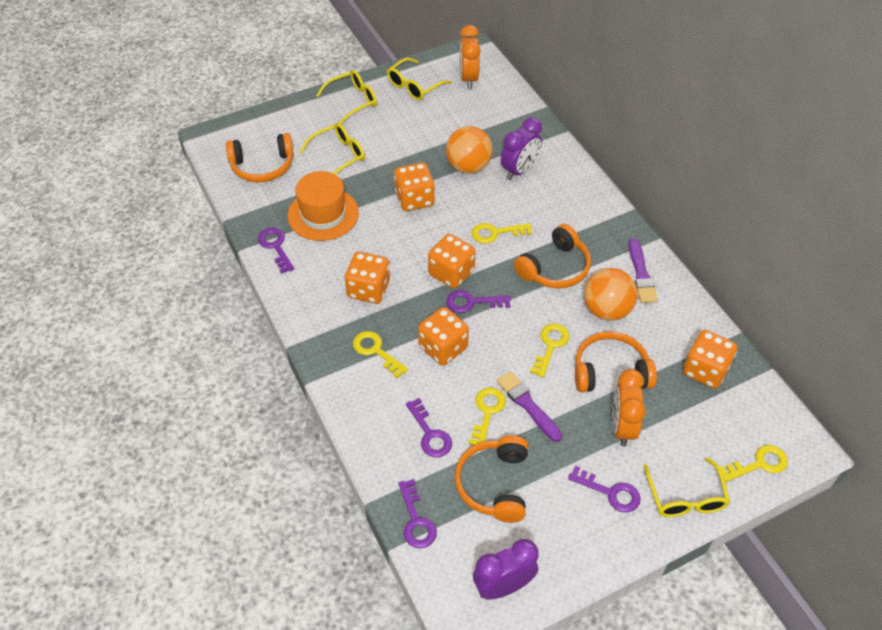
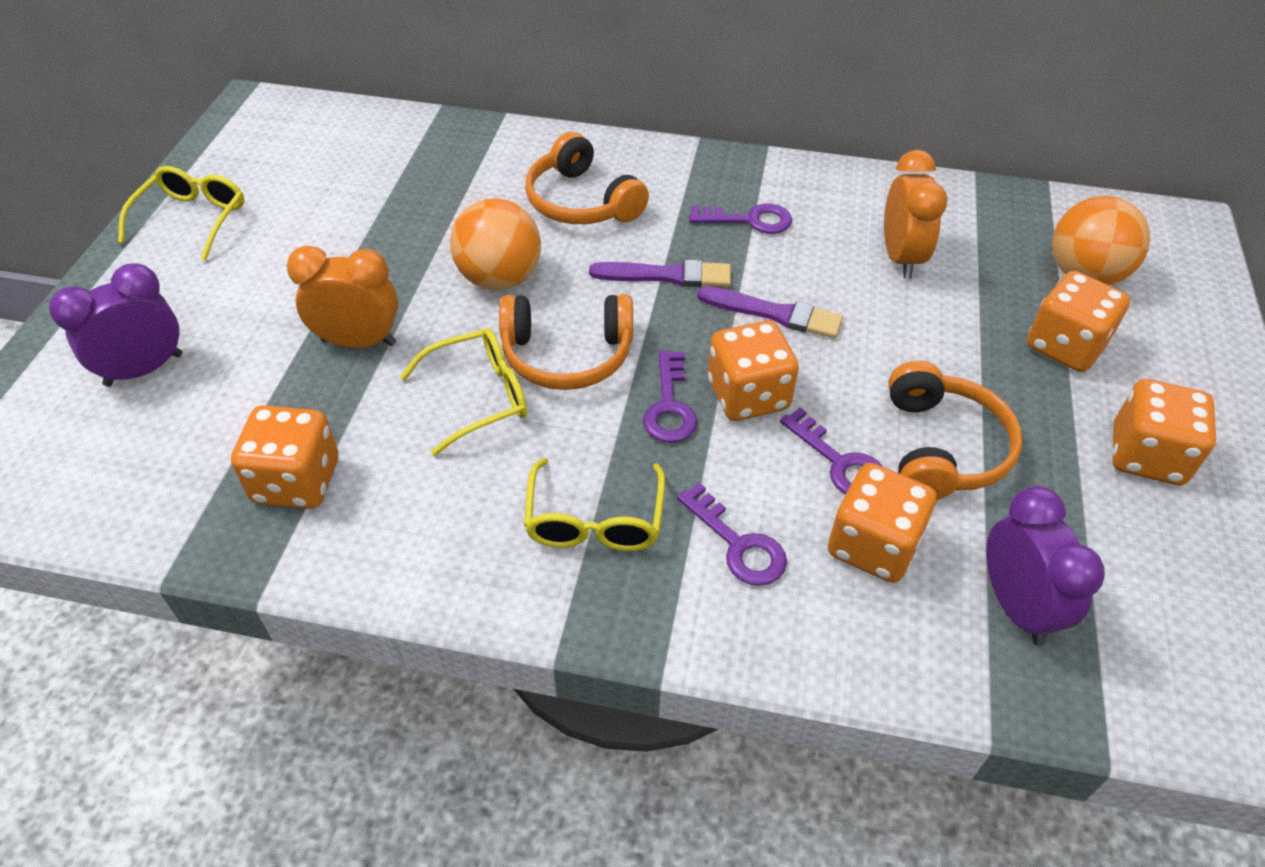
orange hat: 1 -> 0
orange headphones: 4 -> 3
purple key: 5 -> 4
yellow glasses: 4 -> 3
yellow key: 5 -> 0

